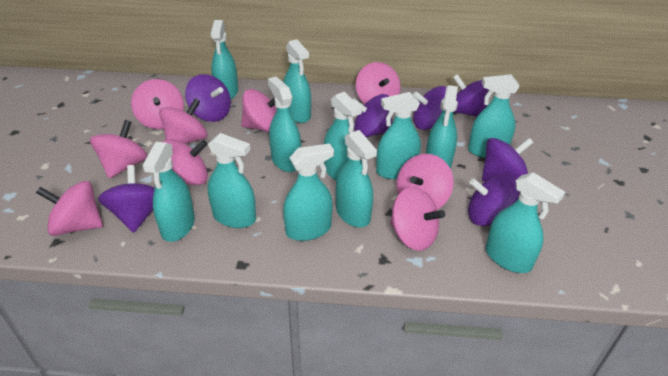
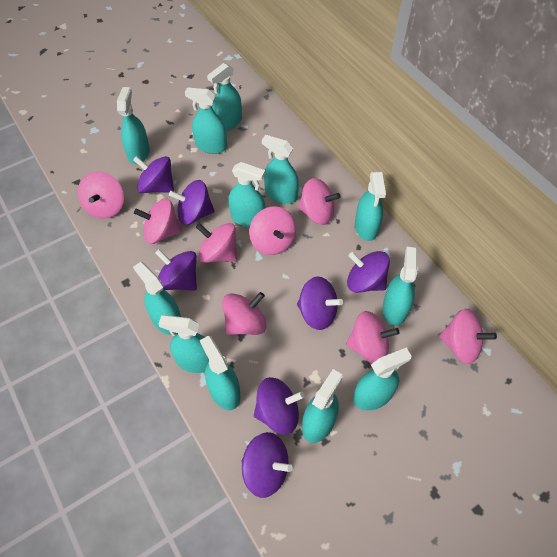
pink spinning top: 9 -> 8

